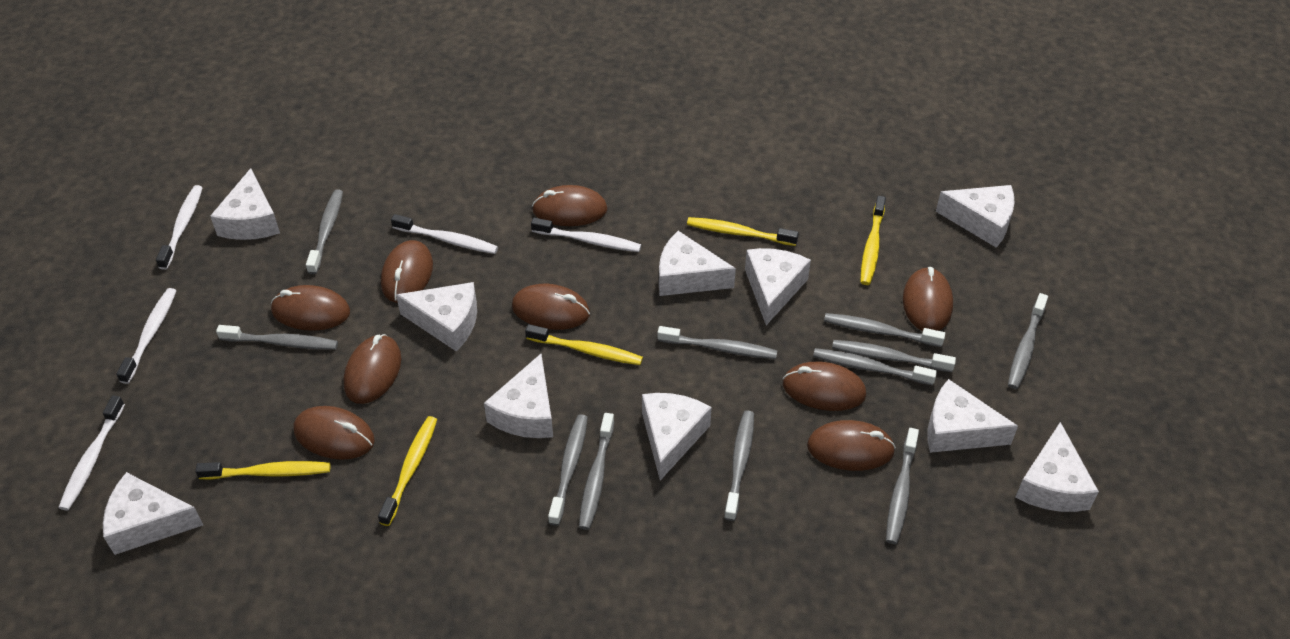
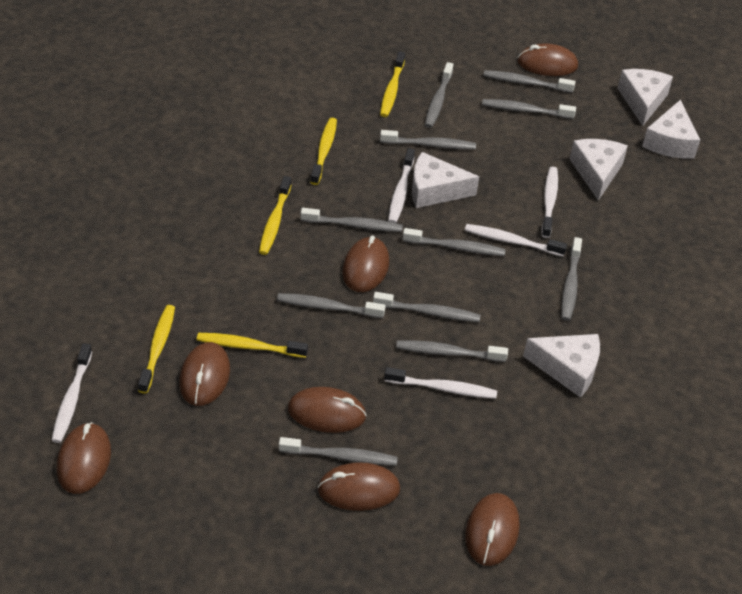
brown mouse: 9 -> 7
white cheese: 10 -> 5

